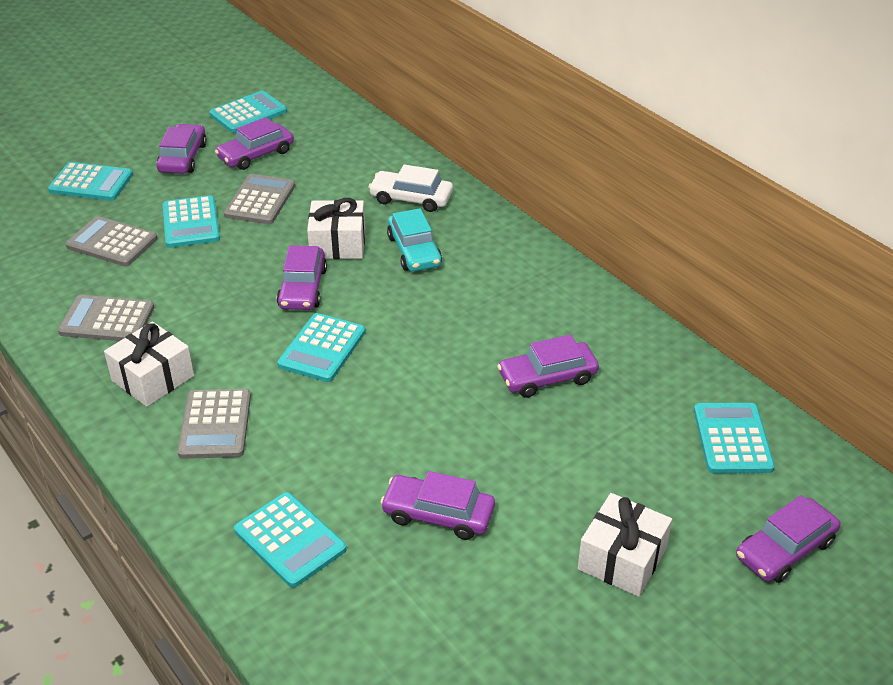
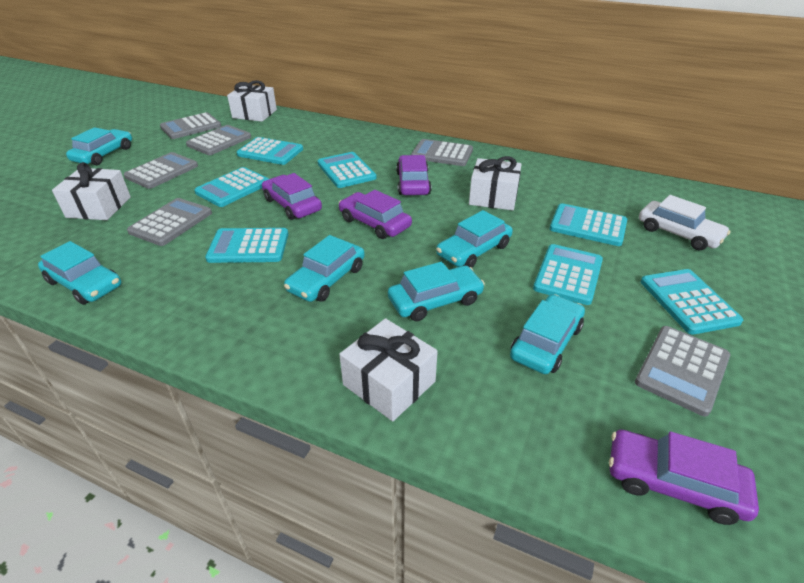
grey calculator: 4 -> 6
purple car: 6 -> 4
turquoise calculator: 6 -> 7
turquoise car: 1 -> 6
white gift: 3 -> 4

